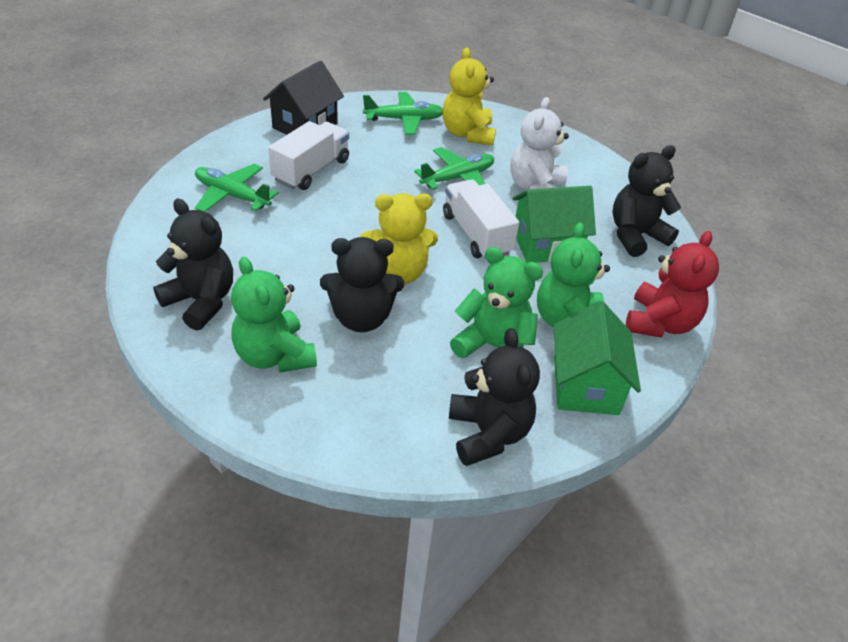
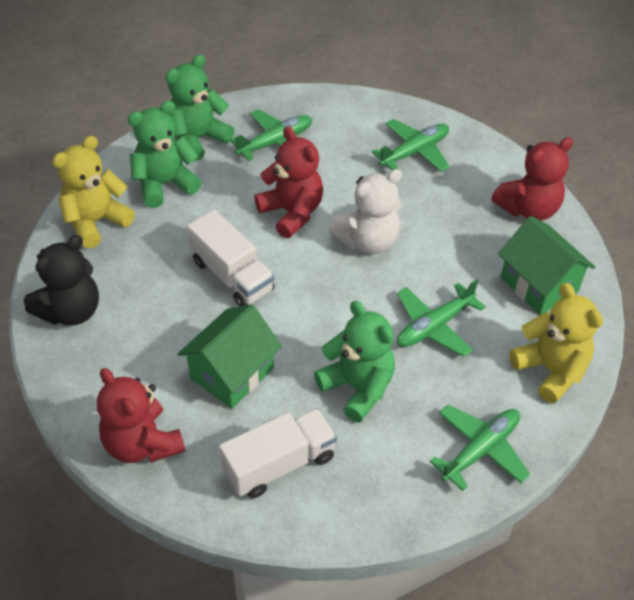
black house: 1 -> 0
black teddy bear: 4 -> 1
green plane: 3 -> 4
red teddy bear: 1 -> 3

